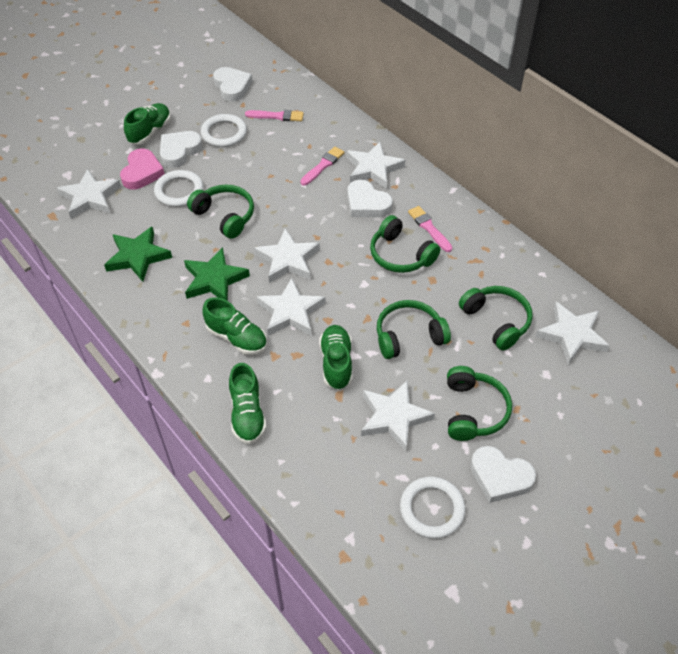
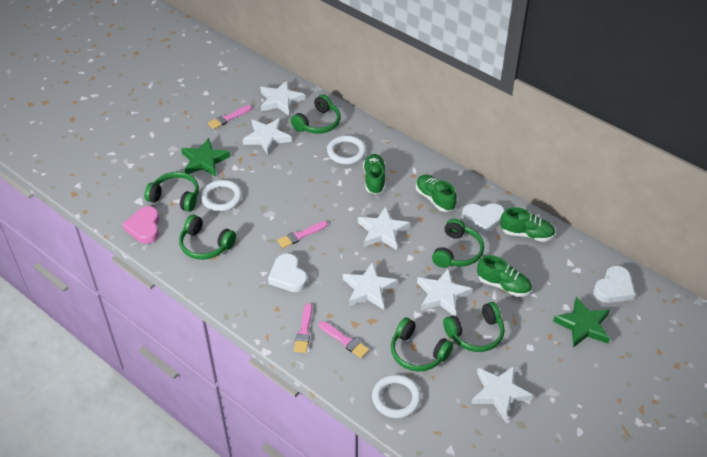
green headphones: 5 -> 6
pink brush: 3 -> 4
white heart: 4 -> 3

